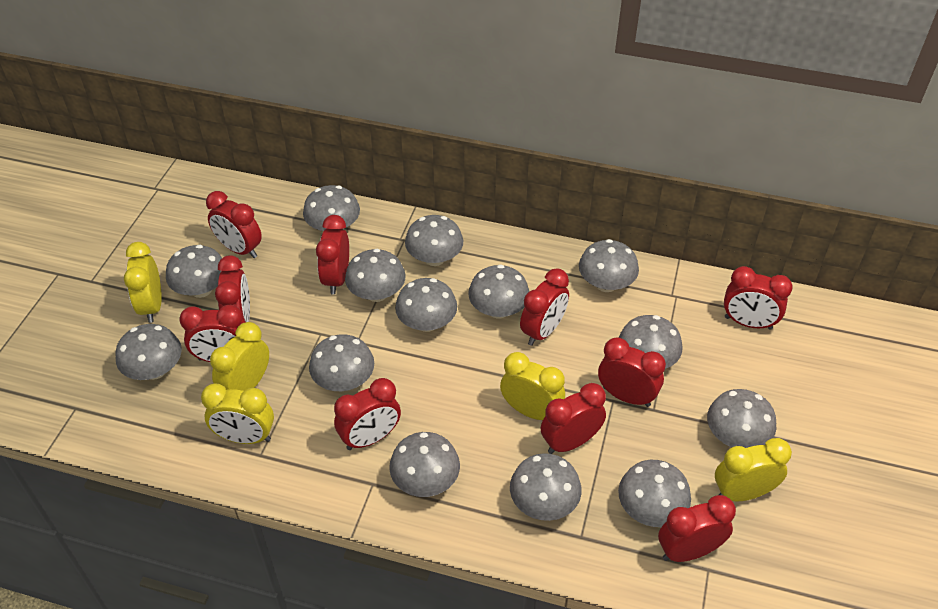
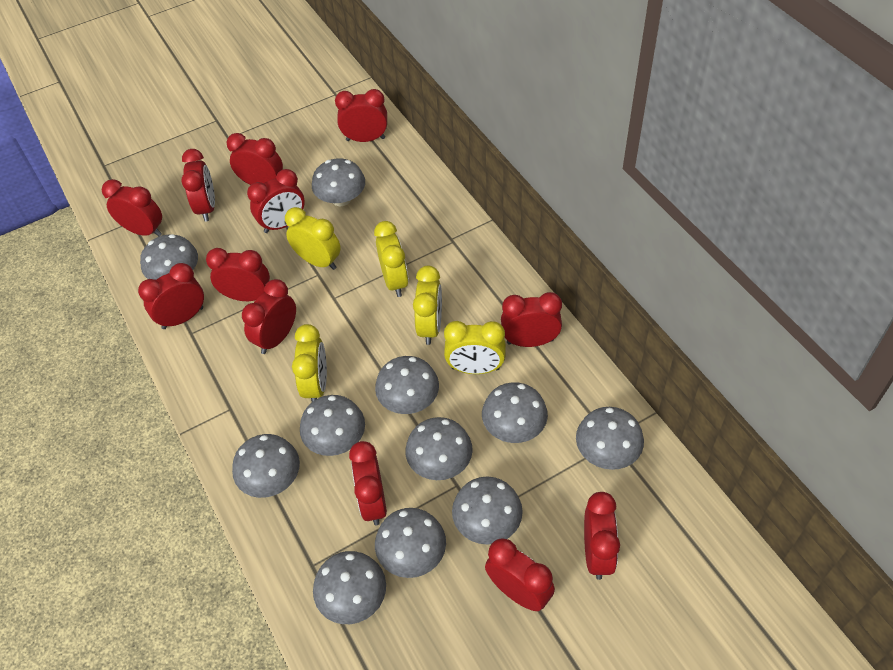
grey mushroom: 14 -> 11
red clock: 10 -> 12

